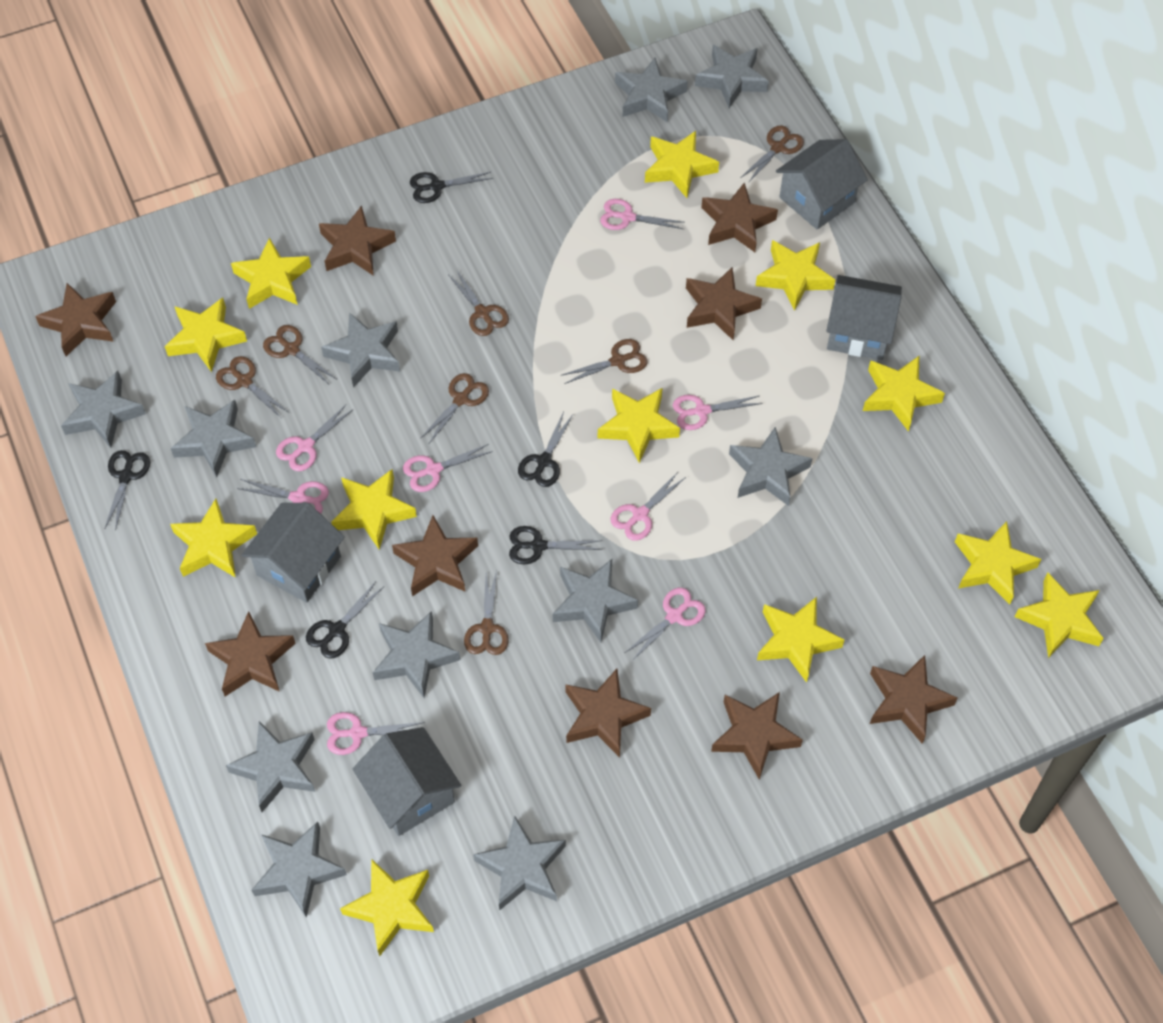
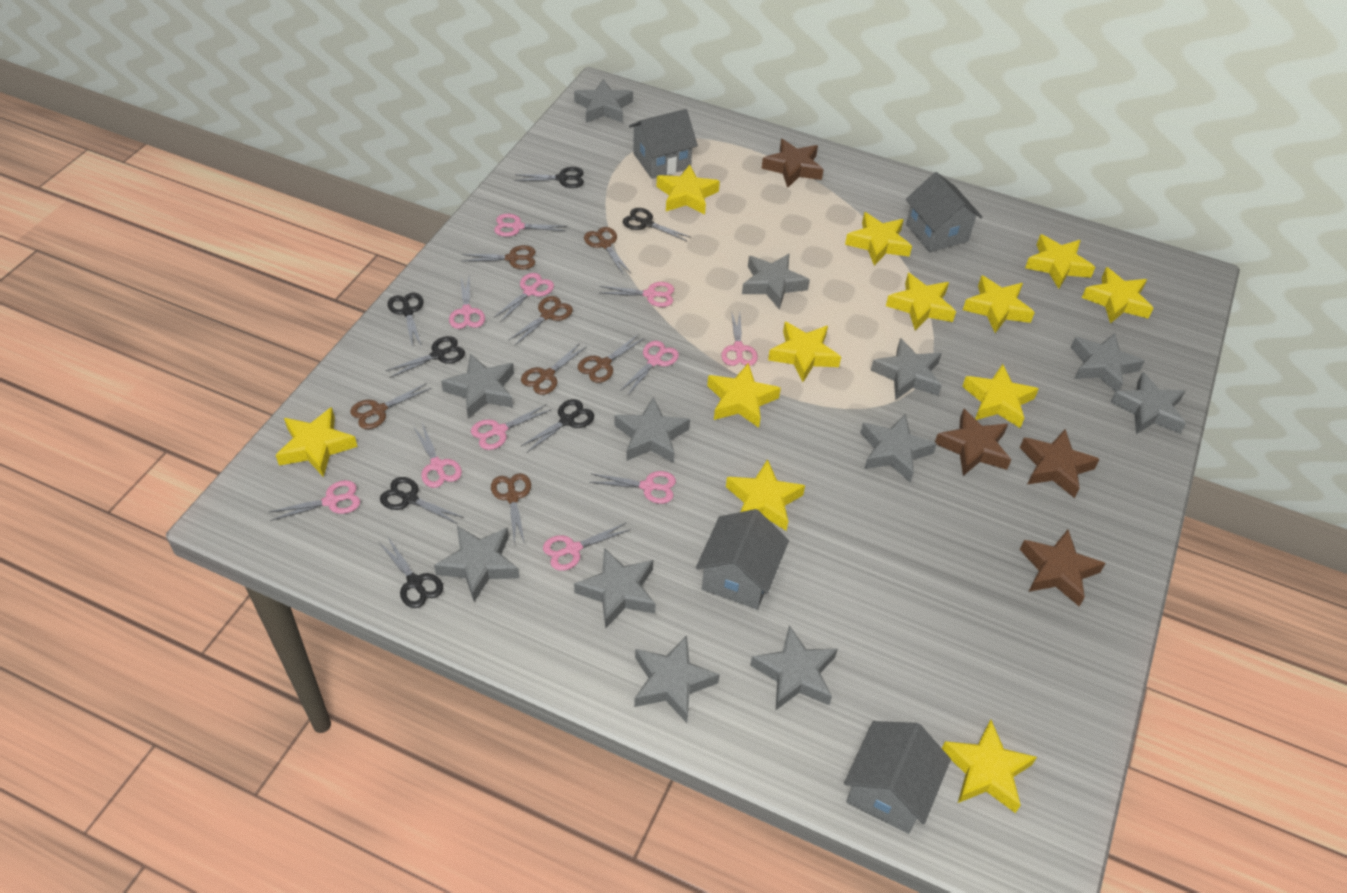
black scissors: 5 -> 7
brown star: 9 -> 4
grey star: 11 -> 12
pink scissors: 8 -> 11

